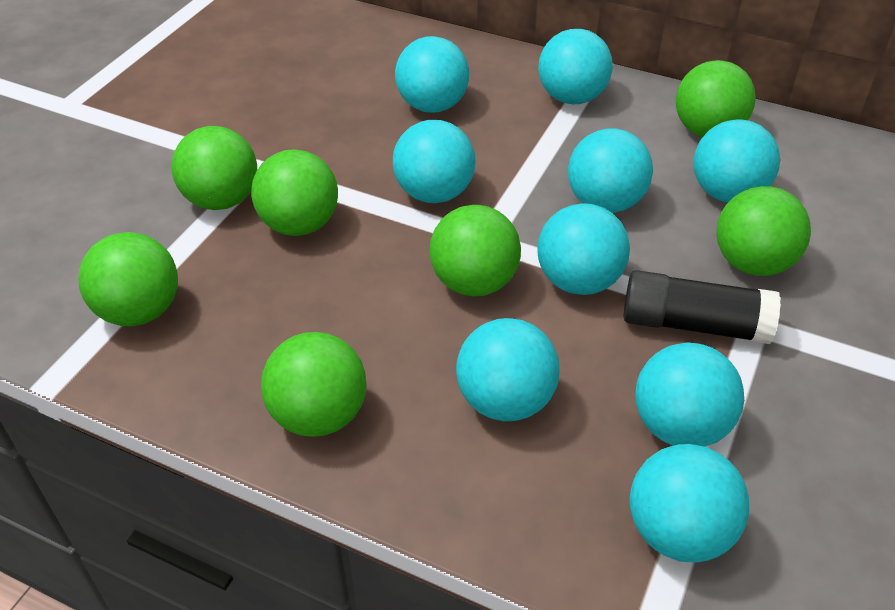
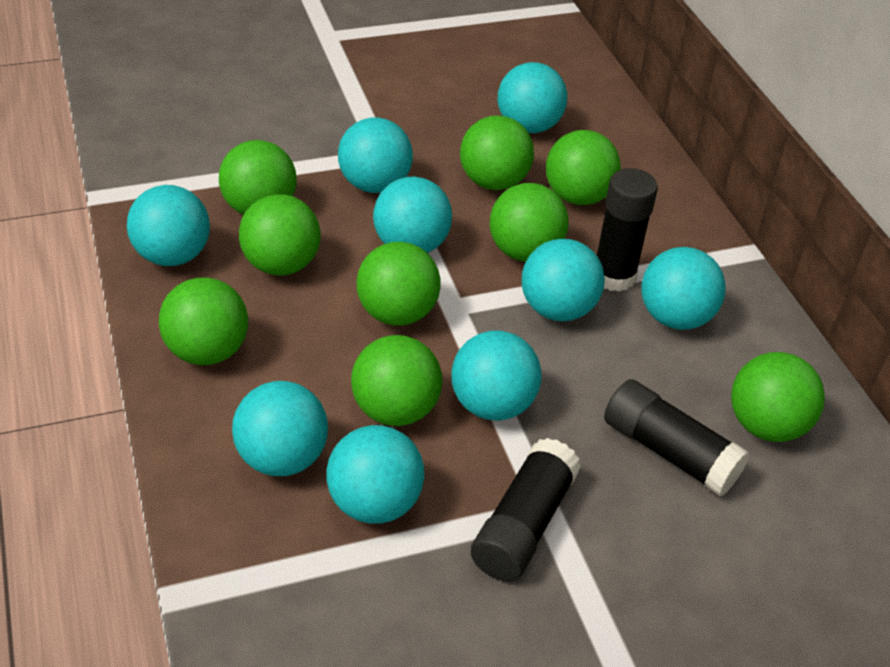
black glue stick: 1 -> 3
green ball: 7 -> 9

